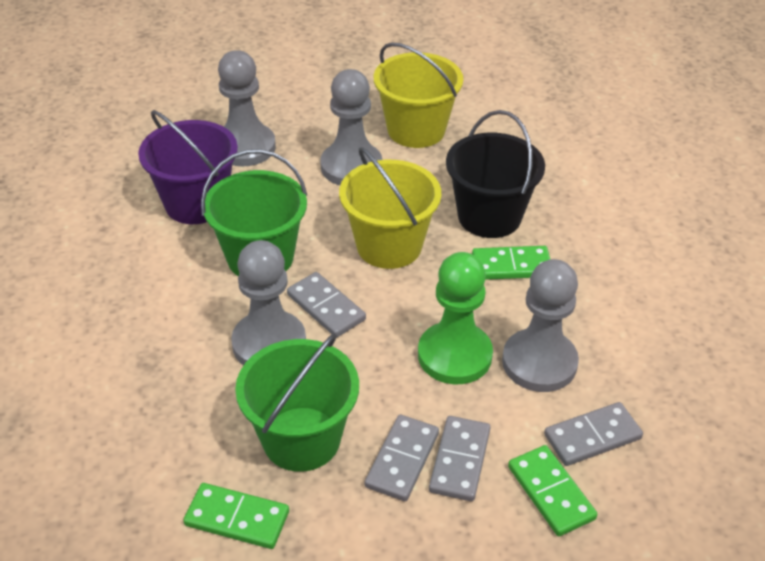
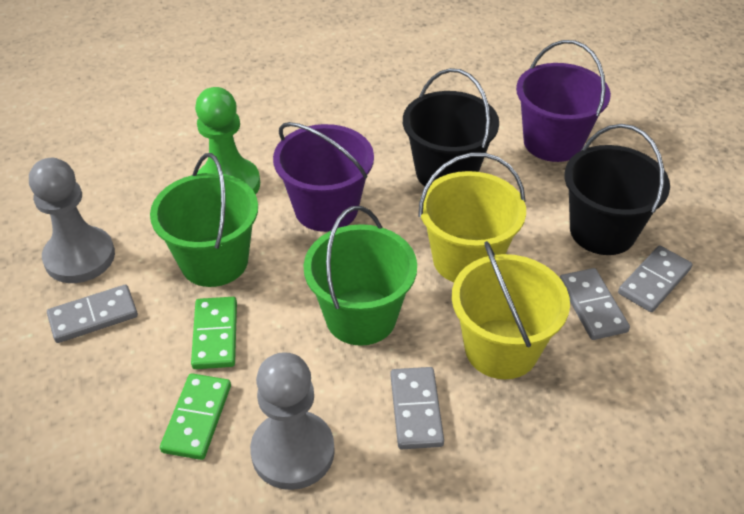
black bucket: 1 -> 2
green domino: 3 -> 2
grey pawn: 4 -> 2
purple bucket: 1 -> 2

